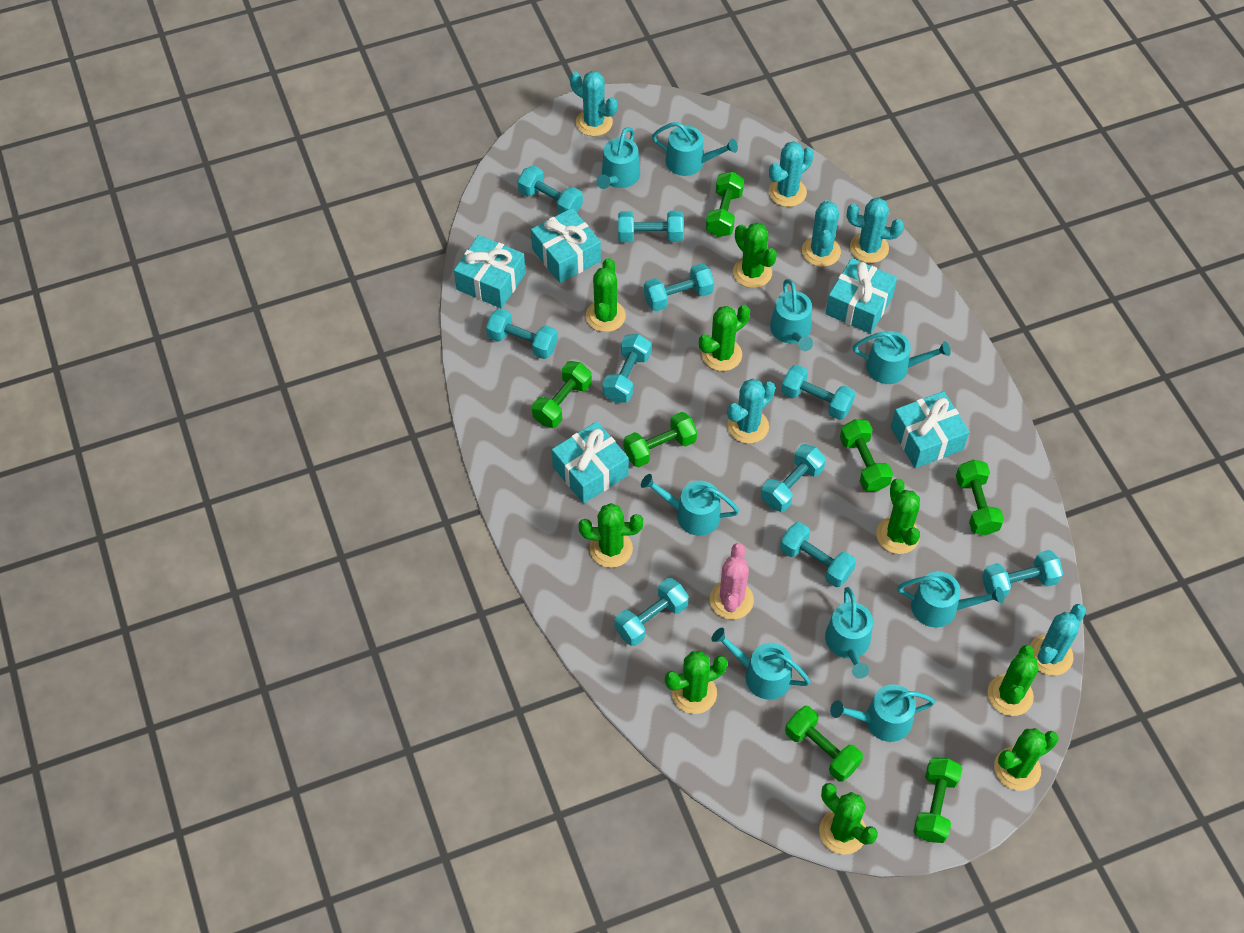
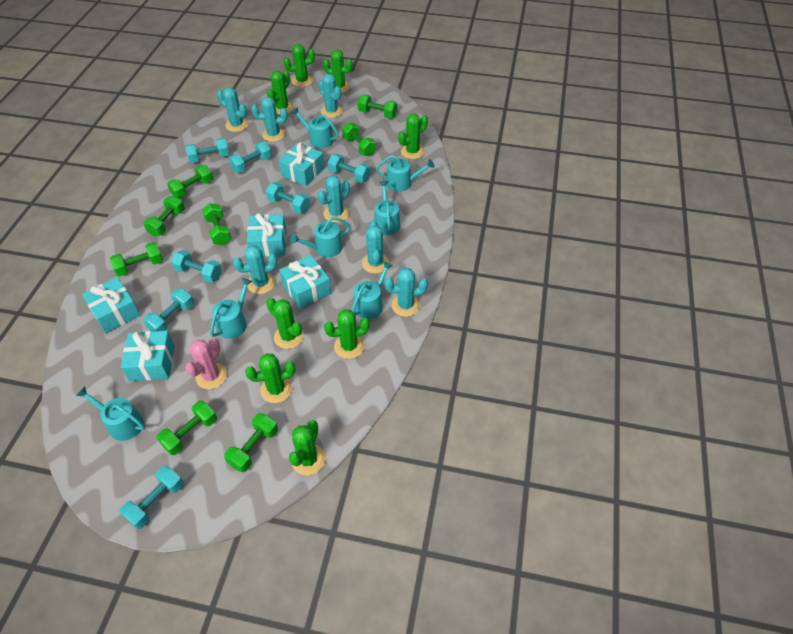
green cactus: 9 -> 8
green dumbbell: 7 -> 8
turquoise cactus: 6 -> 7
turquoise dumbbell: 10 -> 7
turquoise watering can: 9 -> 7

